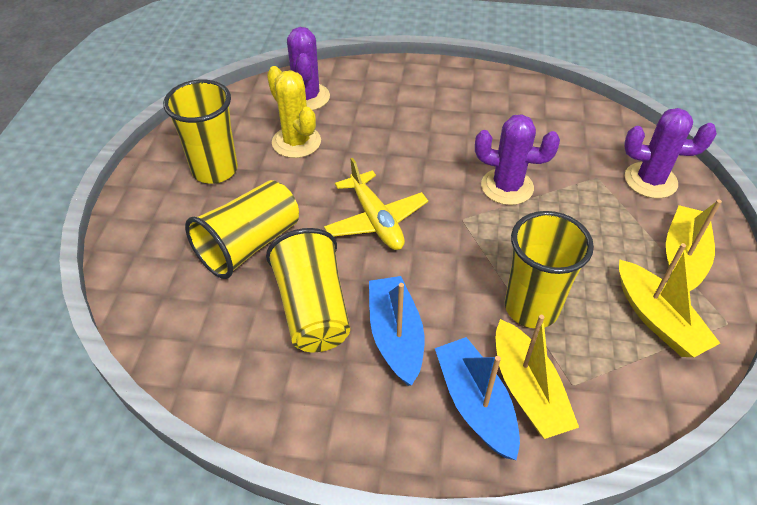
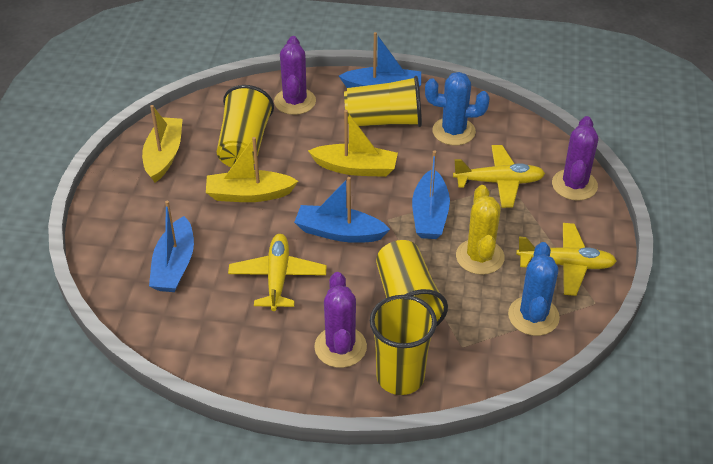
blue boat: 2 -> 4
blue cactus: 0 -> 2
yellow plane: 1 -> 3

